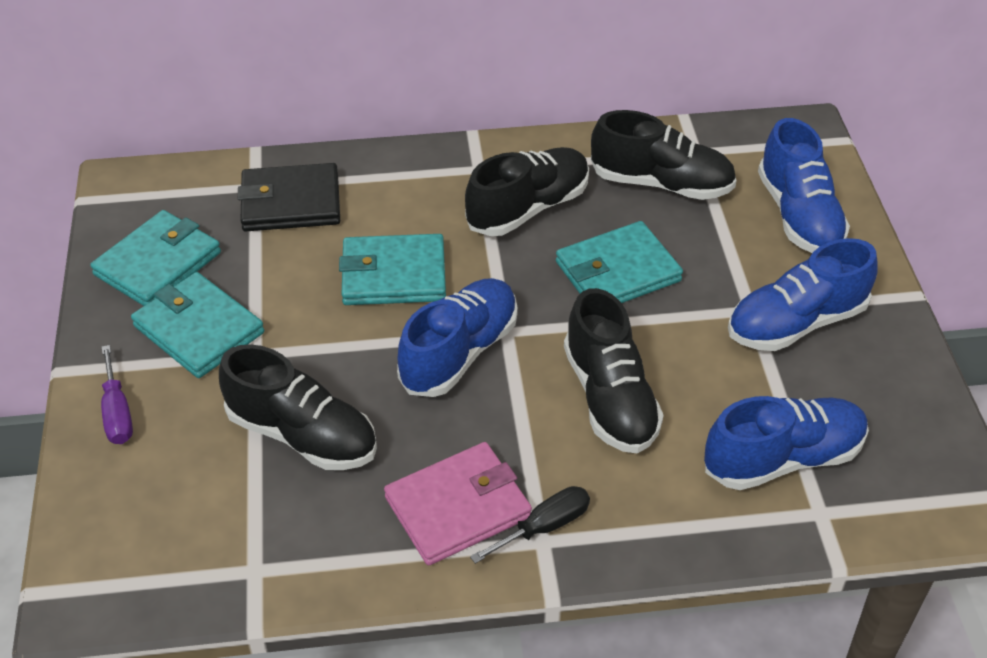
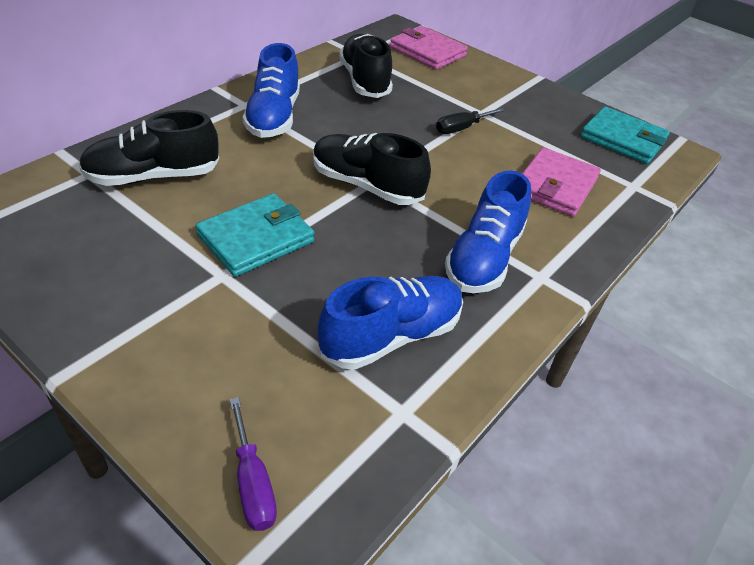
black shoe: 4 -> 3
black wallet: 1 -> 0
blue shoe: 4 -> 3
pink wallet: 1 -> 2
turquoise wallet: 4 -> 2

